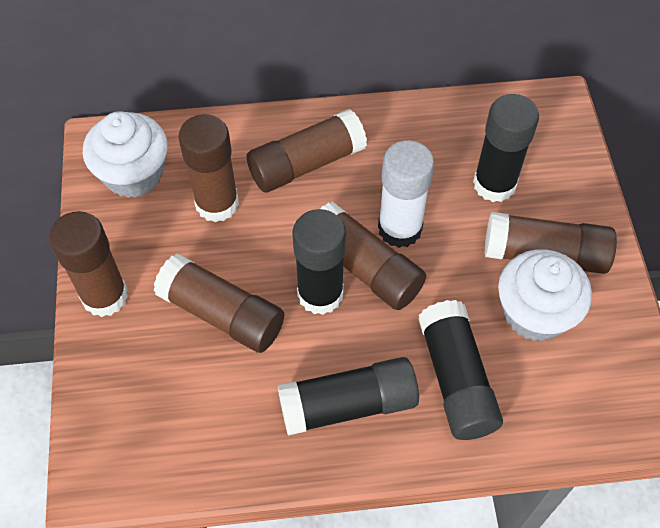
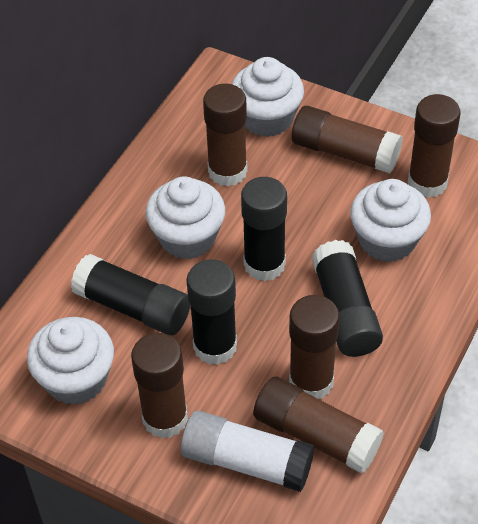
white cupcake: 2 -> 4

